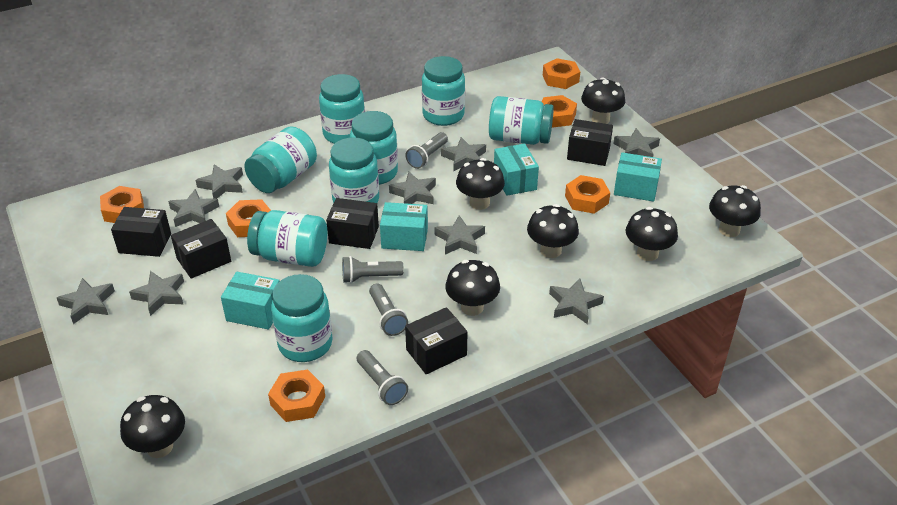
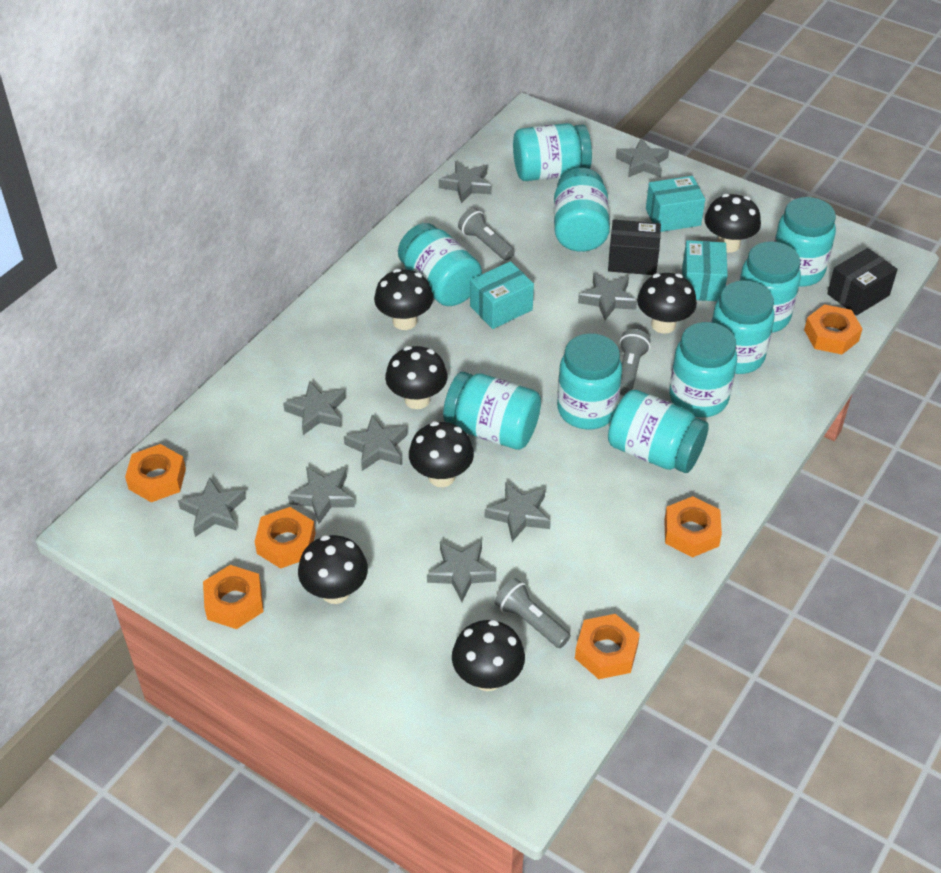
black box: 5 -> 2
grey flashlight: 4 -> 3
turquoise box: 4 -> 3
turquoise jar: 8 -> 10

